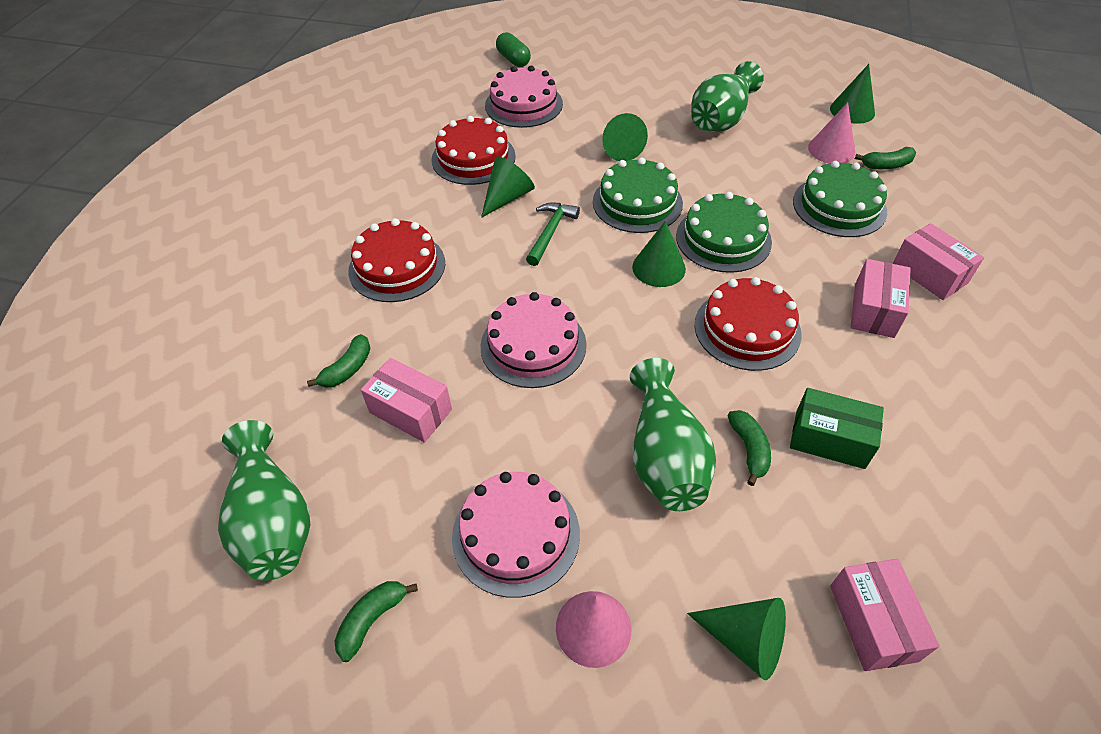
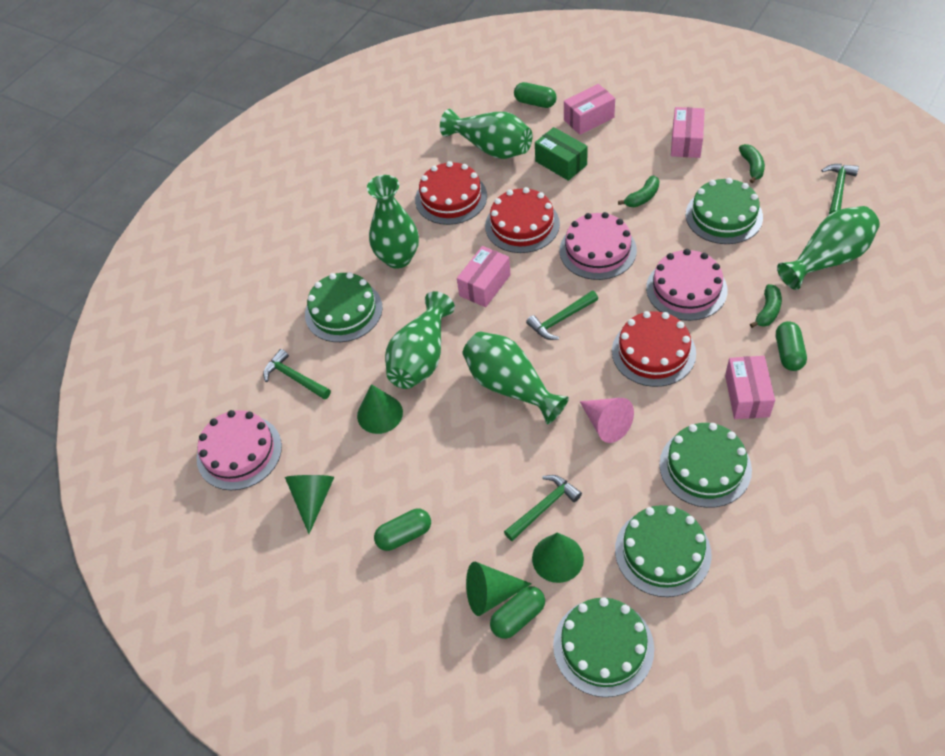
green banana: 4 -> 3
green cake: 3 -> 5
green capsule: 1 -> 4
green cone: 5 -> 4
green hammer: 1 -> 4
green vase: 3 -> 5
pink cone: 2 -> 1

